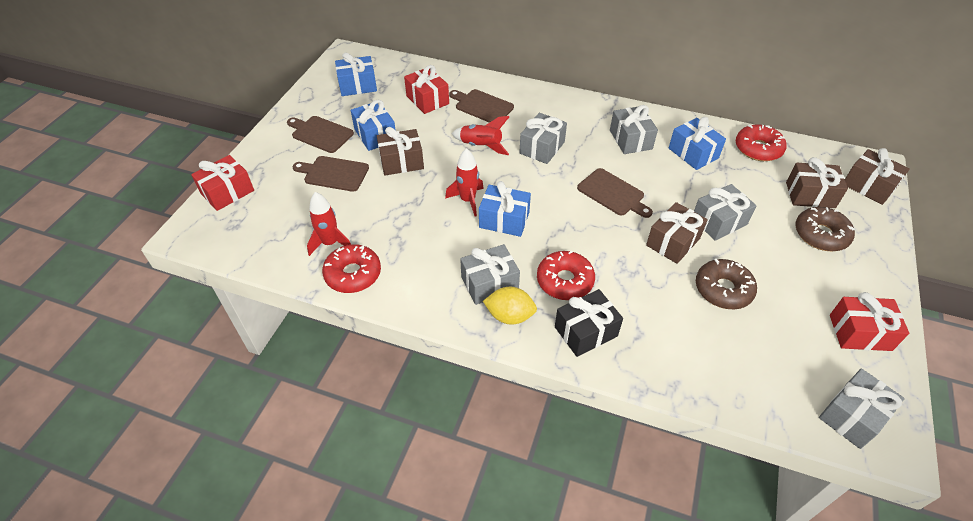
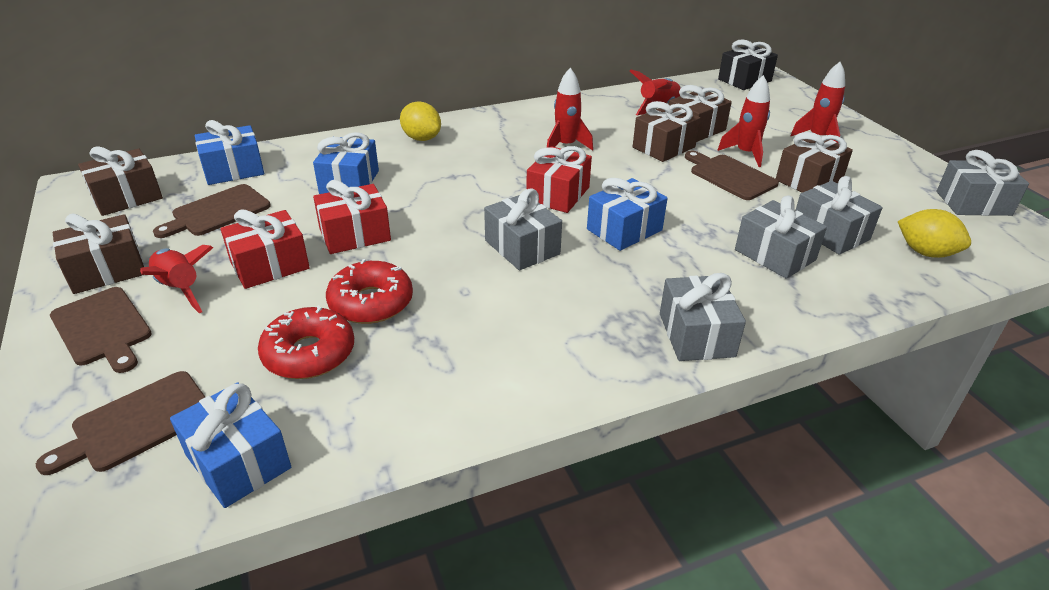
brown donut: 2 -> 0
brown gift: 4 -> 5
red donut: 3 -> 2
red rocket: 3 -> 5
yellow lemon: 1 -> 2

